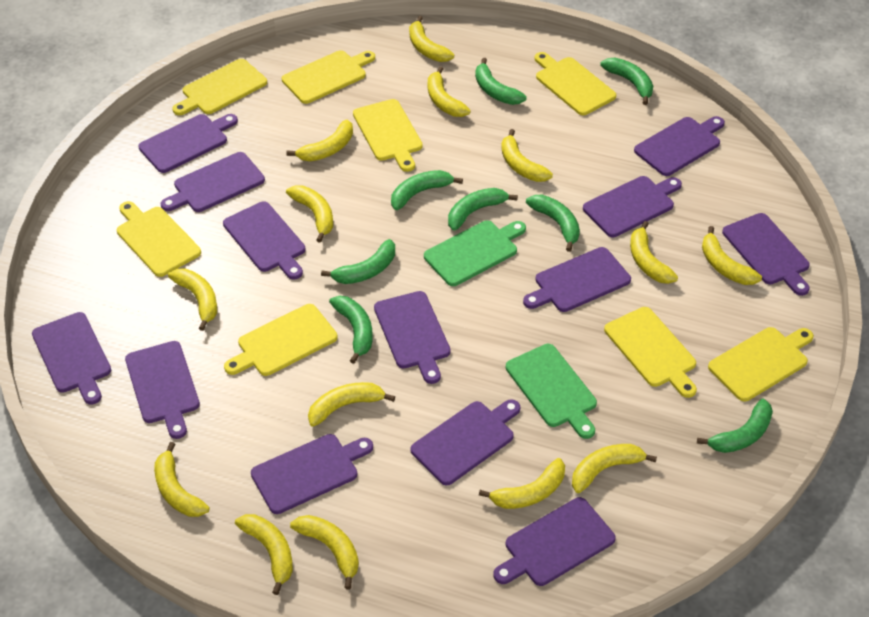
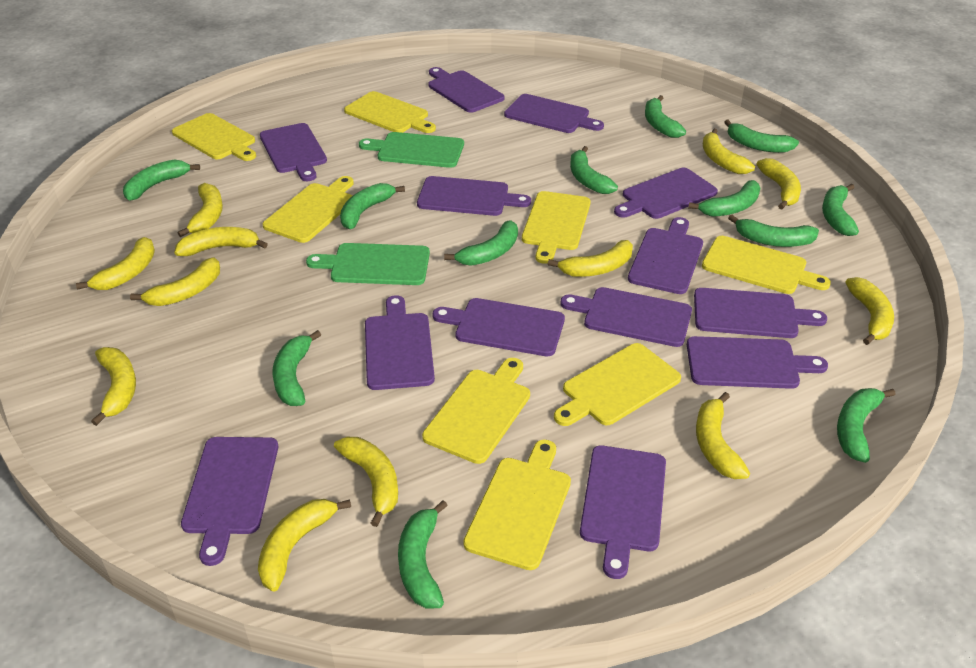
green banana: 8 -> 12
yellow banana: 14 -> 12

